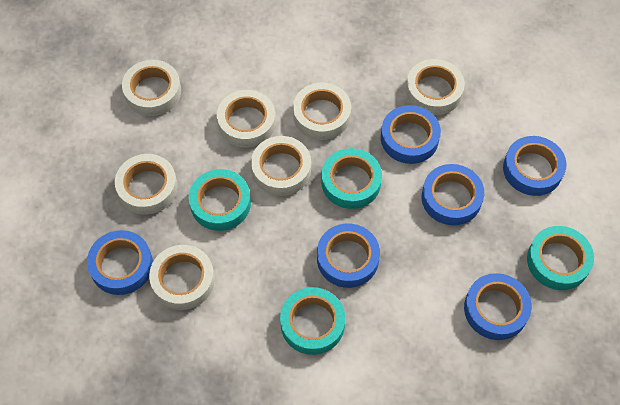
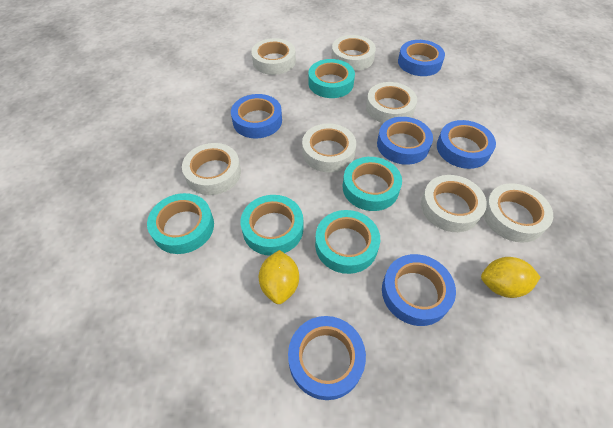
turquoise tape: 4 -> 5
yellow lemon: 0 -> 2

